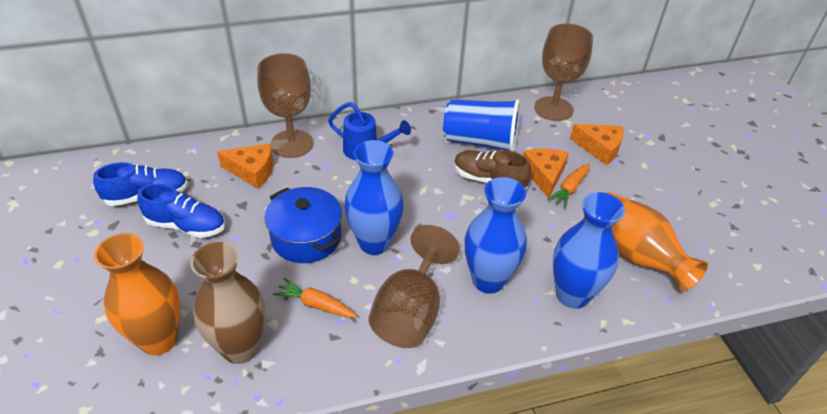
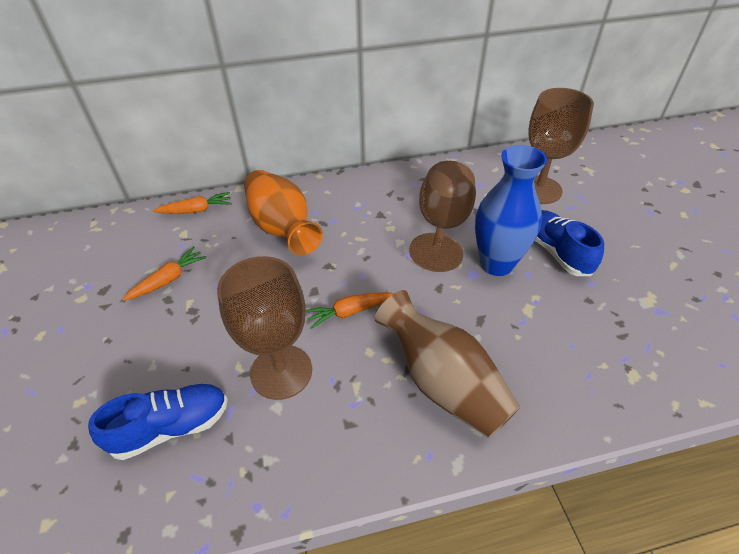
blue cup: 1 -> 0
blue pot: 1 -> 0
blue vase: 3 -> 1
blue watering can: 1 -> 0
brown shoe: 1 -> 0
orange carrot: 2 -> 3
orange cheese: 3 -> 0
orange vase: 2 -> 1

